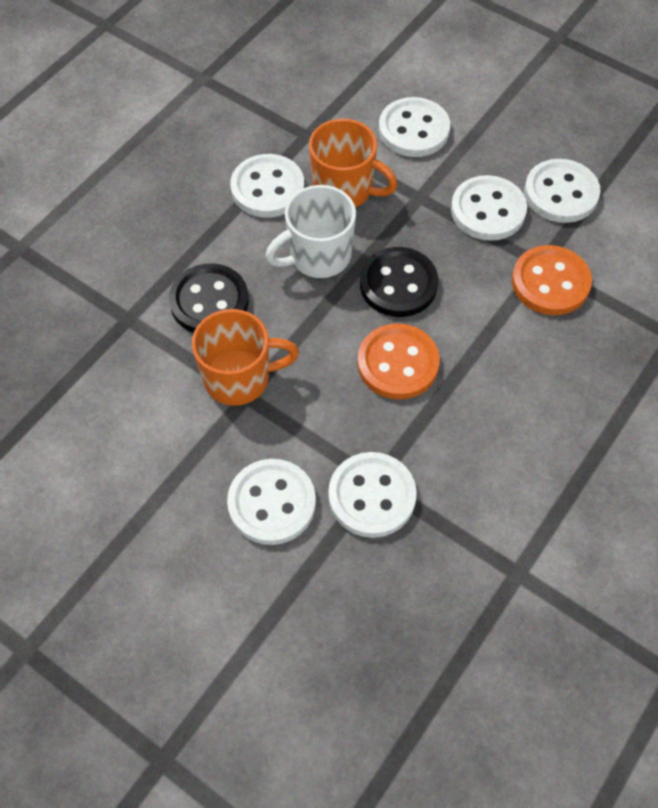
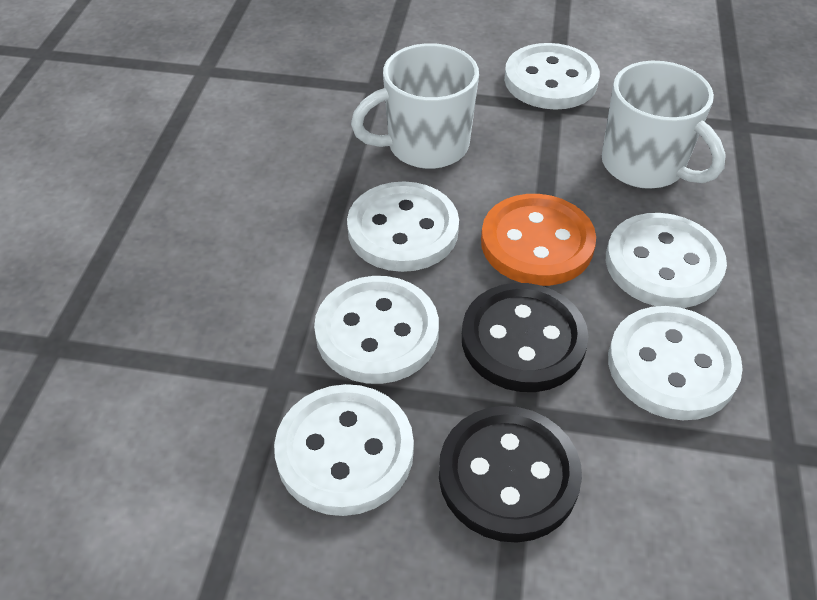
orange button: 2 -> 1
orange mug: 2 -> 0
white mug: 1 -> 2

